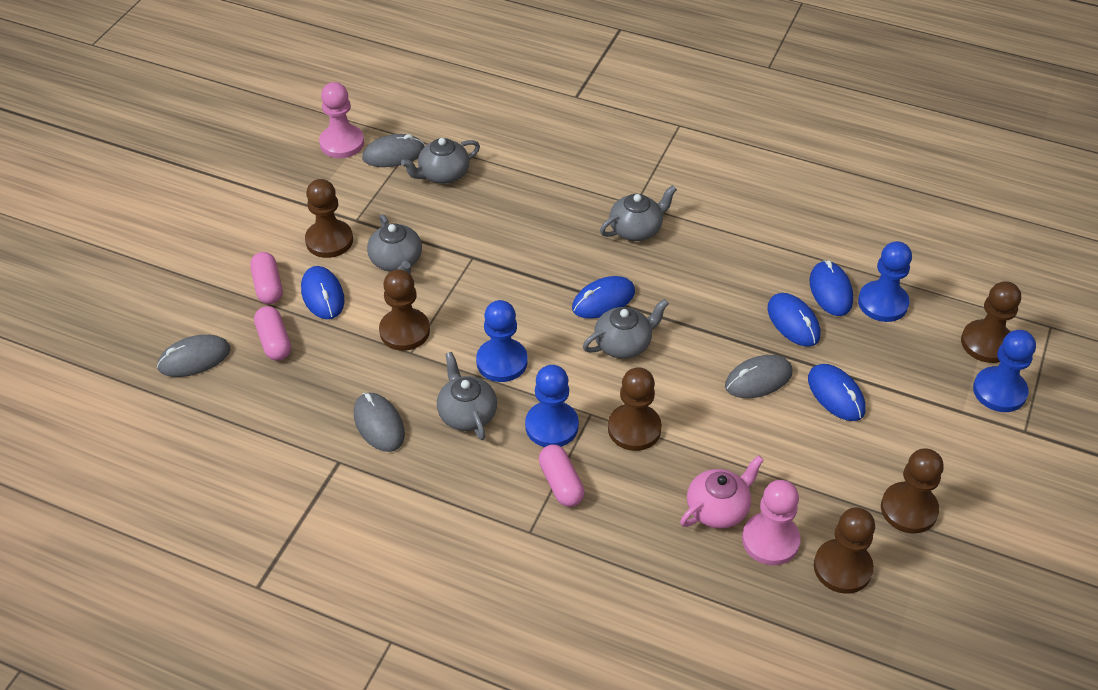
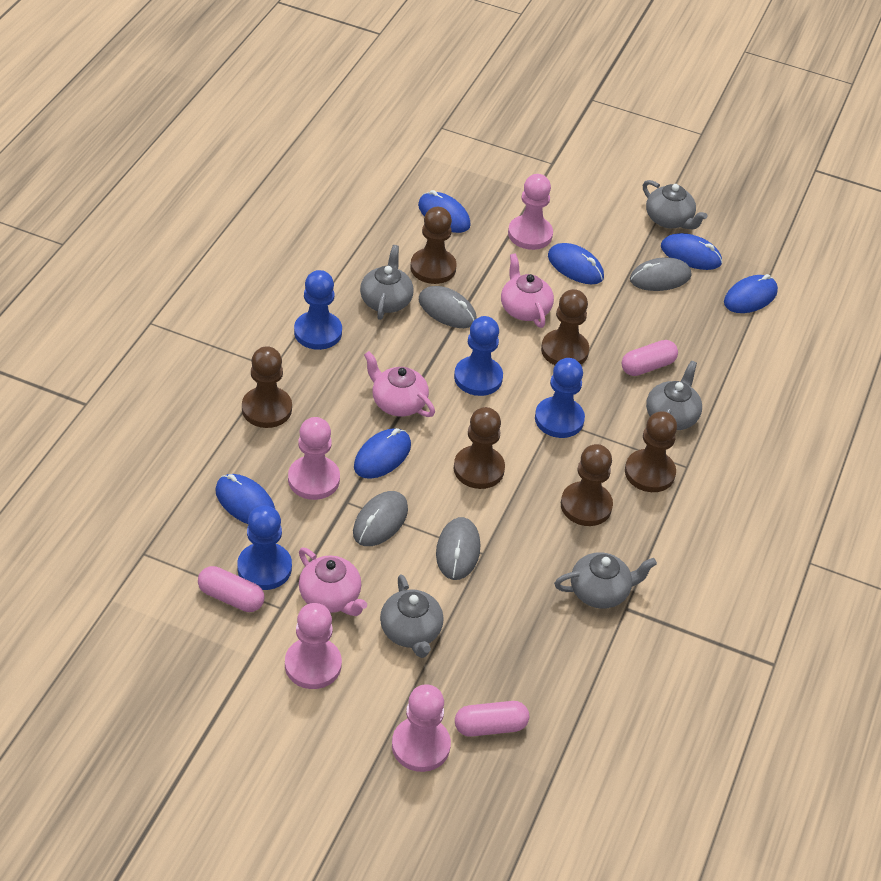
blue mouse: 5 -> 6
pink pawn: 2 -> 4
pink teapot: 1 -> 3

